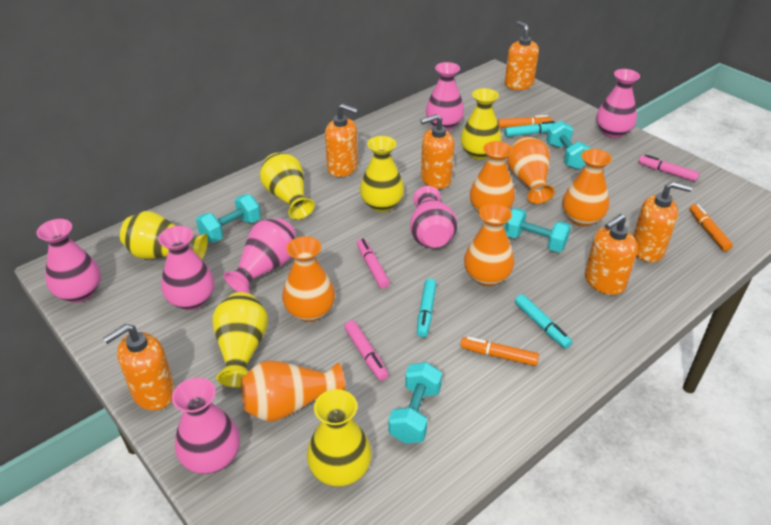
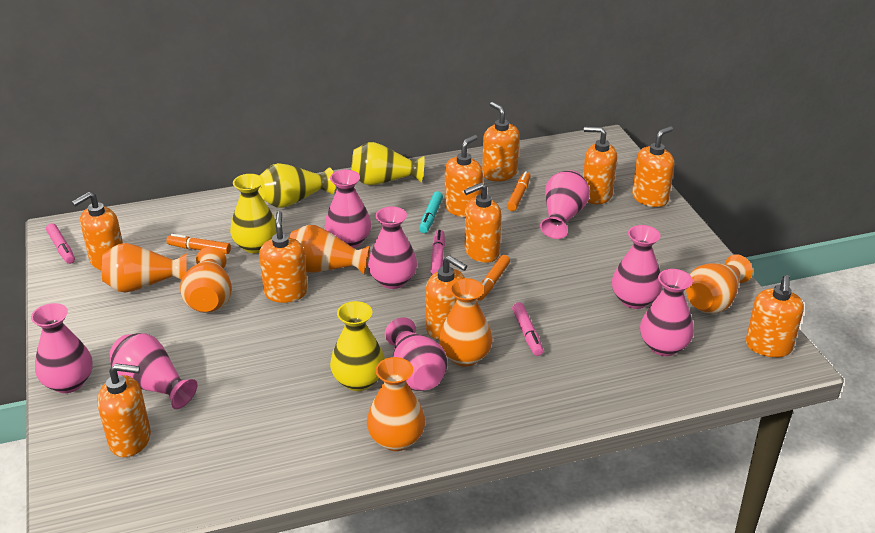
orange soap dispenser: 6 -> 10
pink vase: 7 -> 8
turquoise dumbbell: 4 -> 0
turquoise marker: 3 -> 1
yellow vase: 6 -> 4

